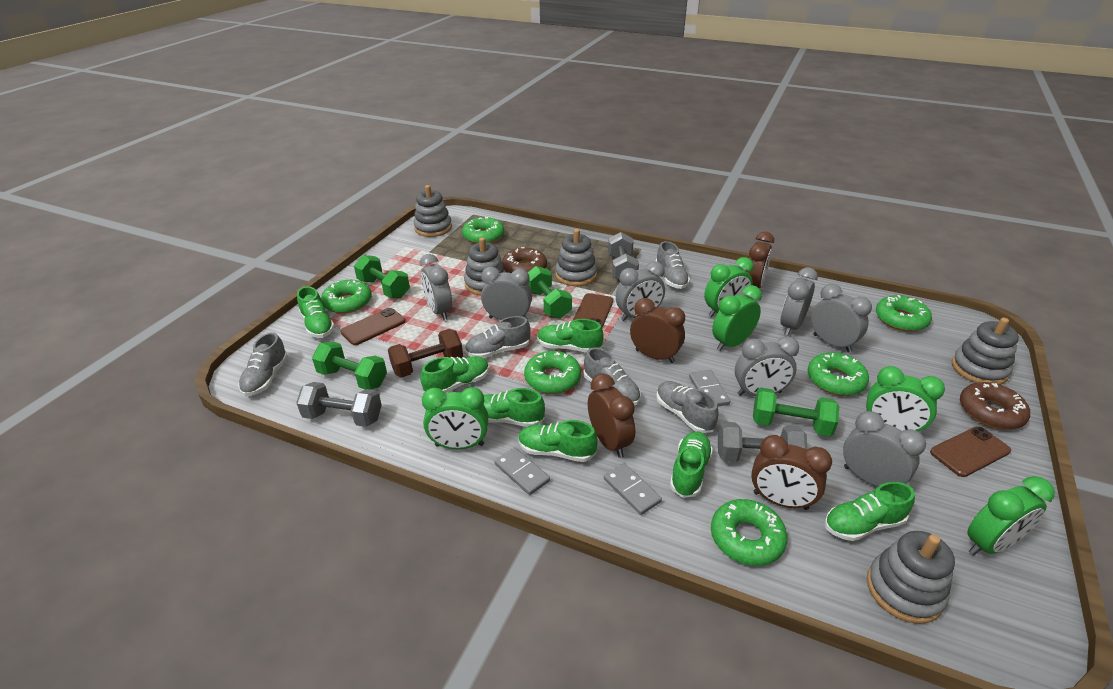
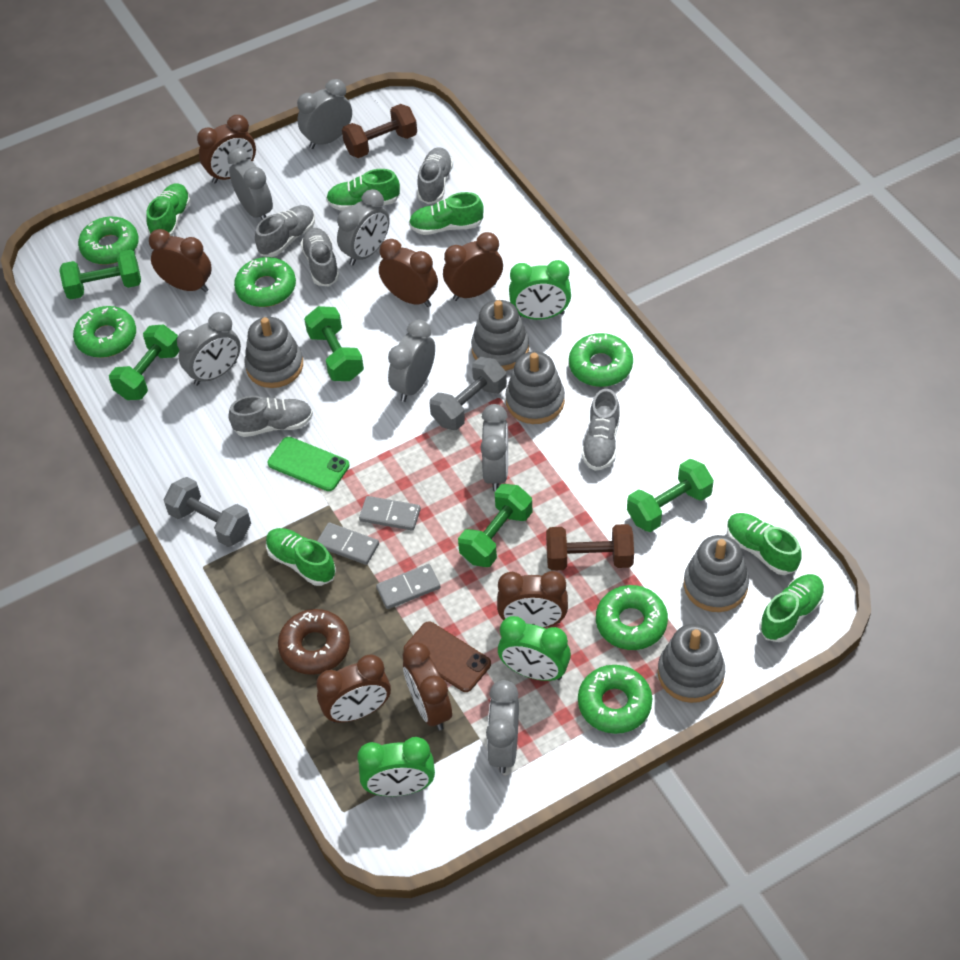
brown clock: 4 -> 7
brown donut: 2 -> 1
brown dumbbell: 1 -> 2
brown phone: 3 -> 1
green clock: 5 -> 3
green dumbbell: 4 -> 5
green phone: 0 -> 1
green shoe: 7 -> 6
grey dumbbell: 3 -> 2

